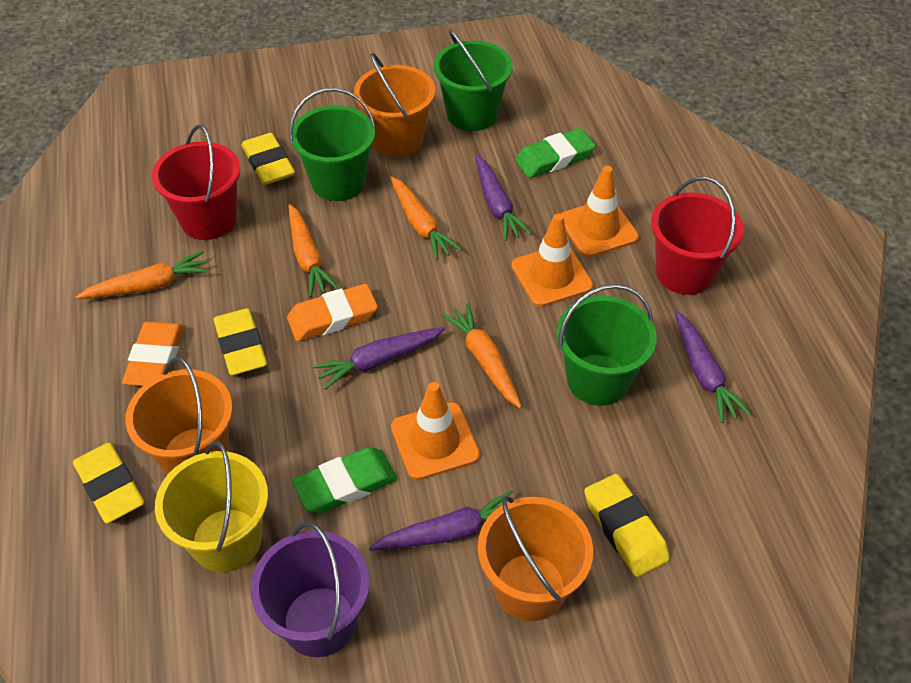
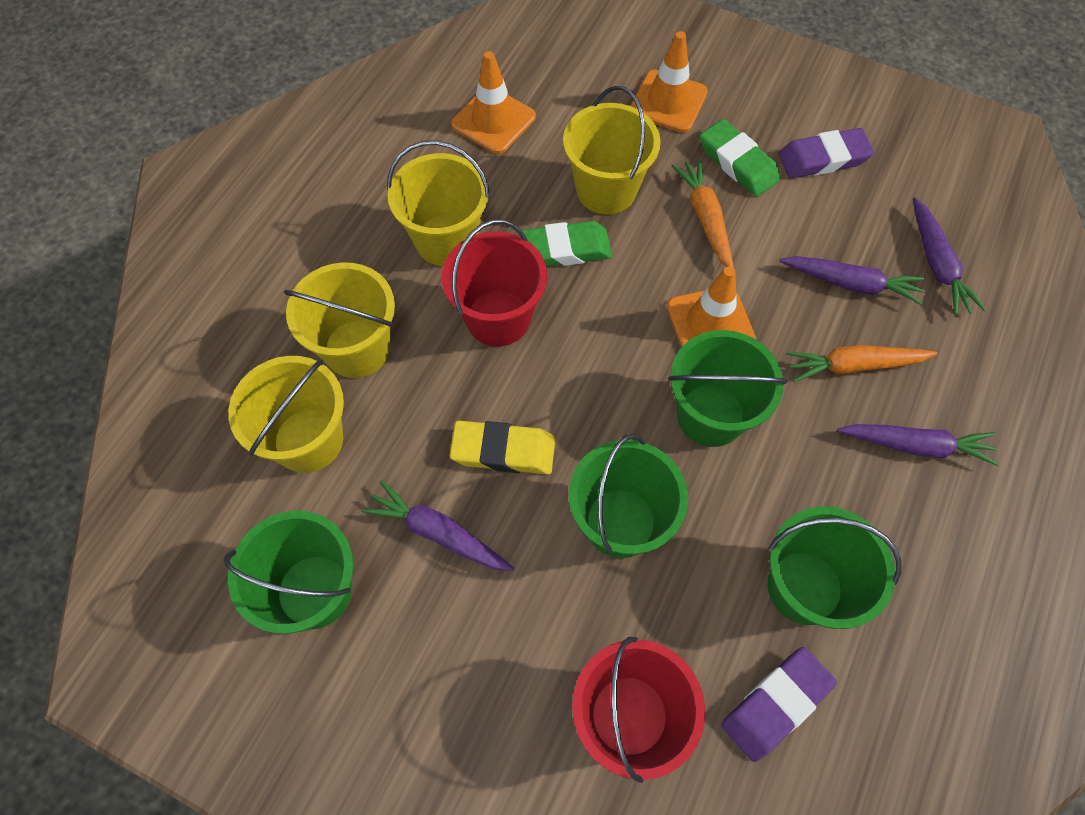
green bucket: 3 -> 4
orange bucket: 3 -> 0
orange carrot: 4 -> 2
orange eraser: 2 -> 0
purple bucket: 1 -> 0
purple eraser: 0 -> 2
yellow bucket: 1 -> 4
yellow eraser: 4 -> 1

